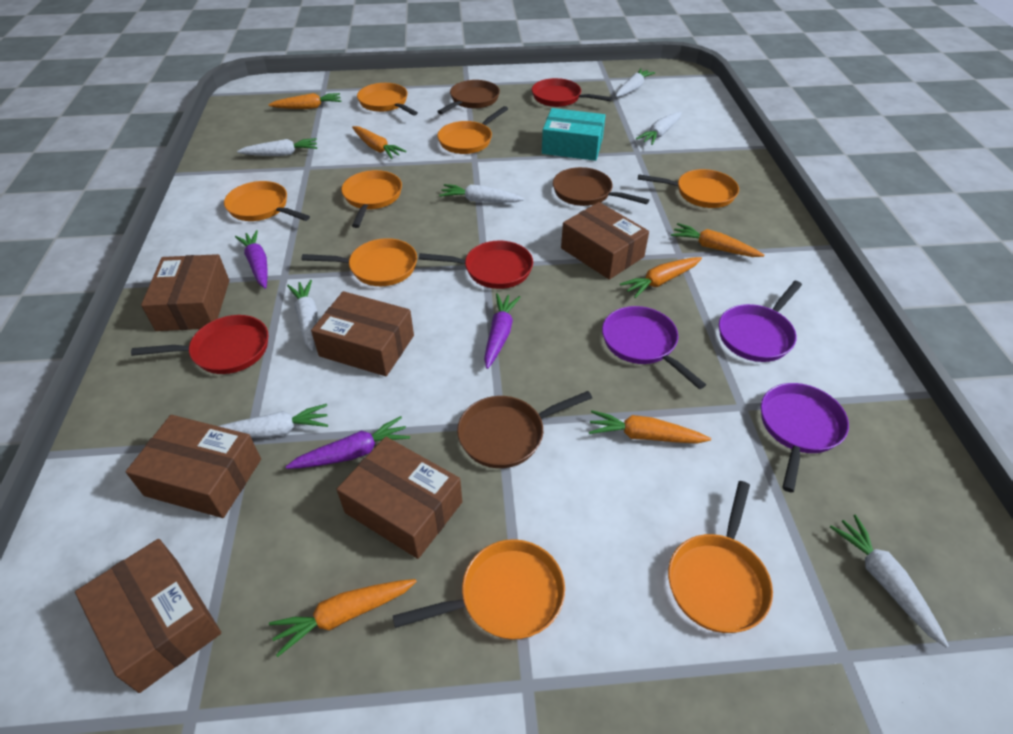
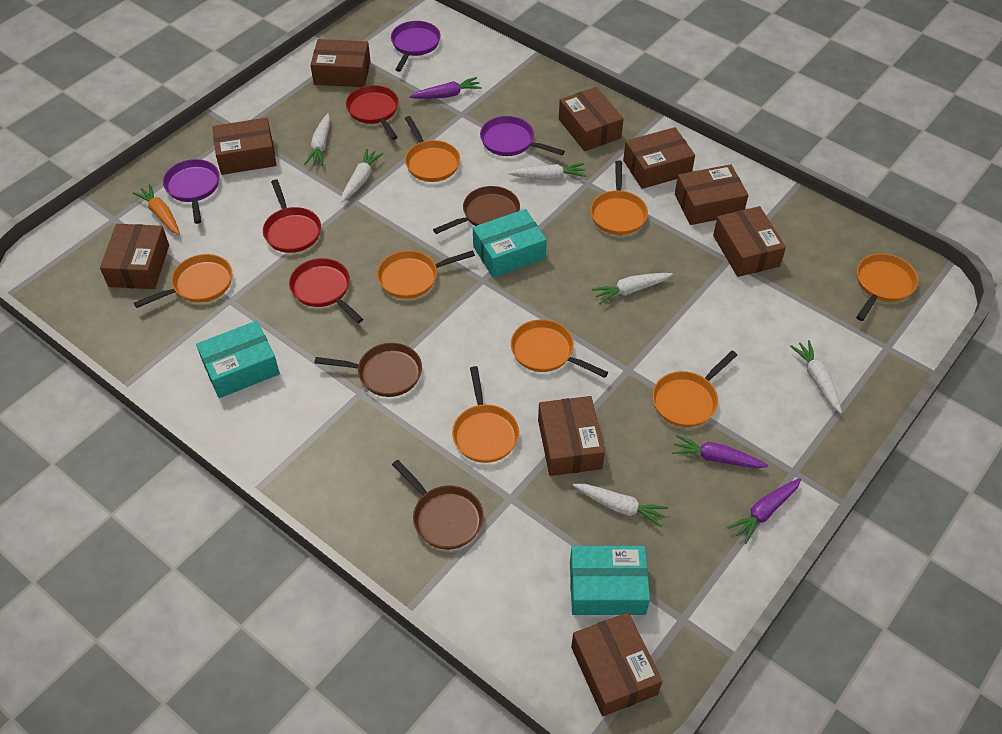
brown box: 6 -> 9
orange carrot: 6 -> 1
turquoise box: 1 -> 3
white carrot: 7 -> 6

